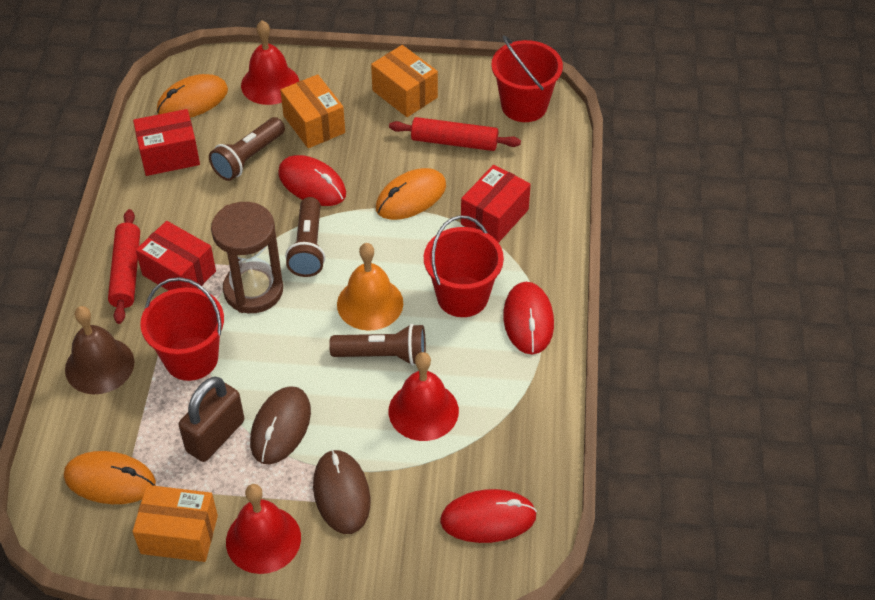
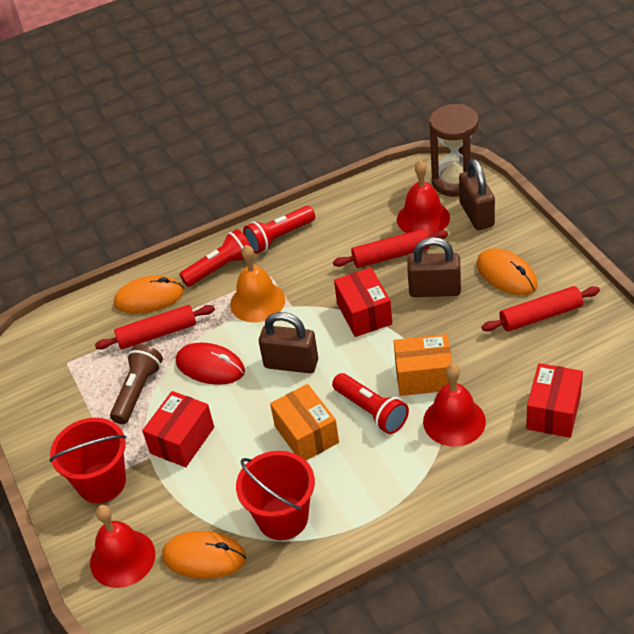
brown bell: 1 -> 0
brown flashlight: 3 -> 1
brown mouse: 2 -> 0
brown padlock: 1 -> 3
orange box: 3 -> 2
red bucket: 3 -> 2
red flashlight: 0 -> 3
red mouse: 3 -> 1
red rolling pin: 2 -> 3

